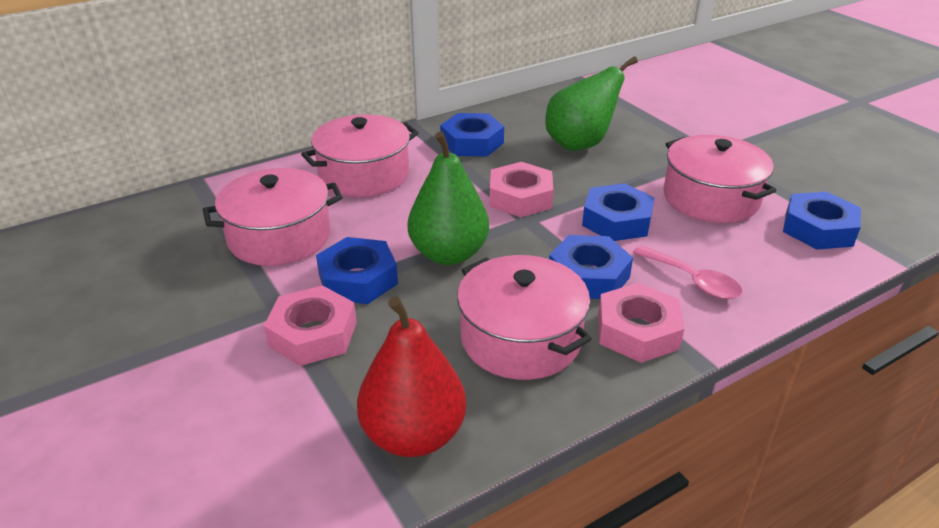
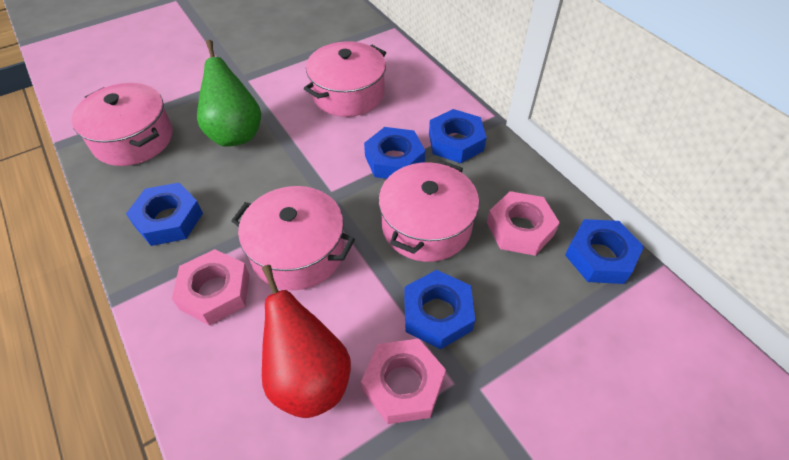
green pear: 2 -> 1
pink spoon: 1 -> 0

